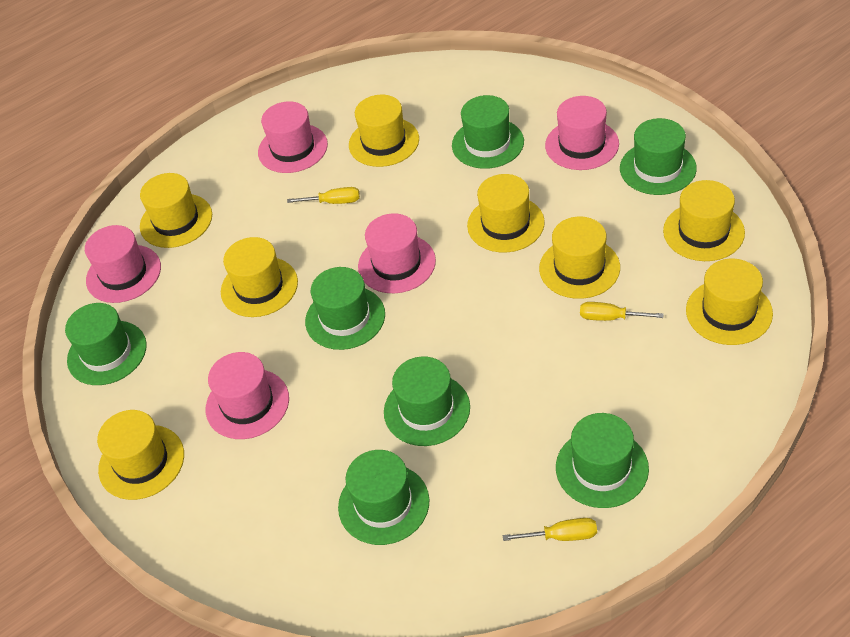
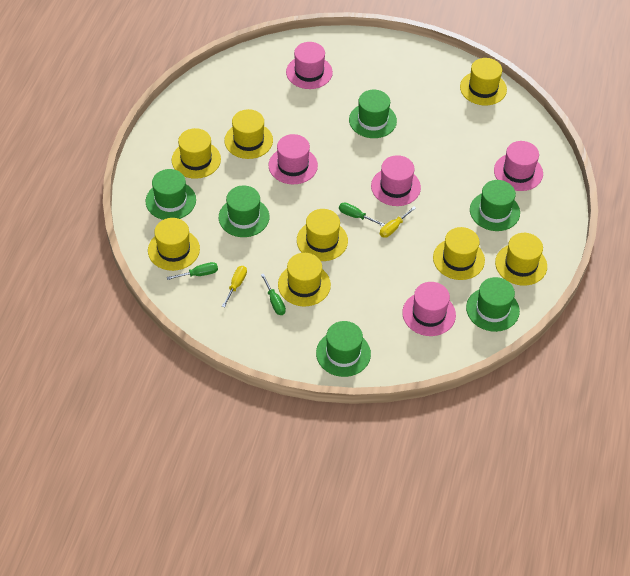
green hat: 7 -> 6
green screwdriver: 0 -> 3
yellow screwdriver: 3 -> 2

